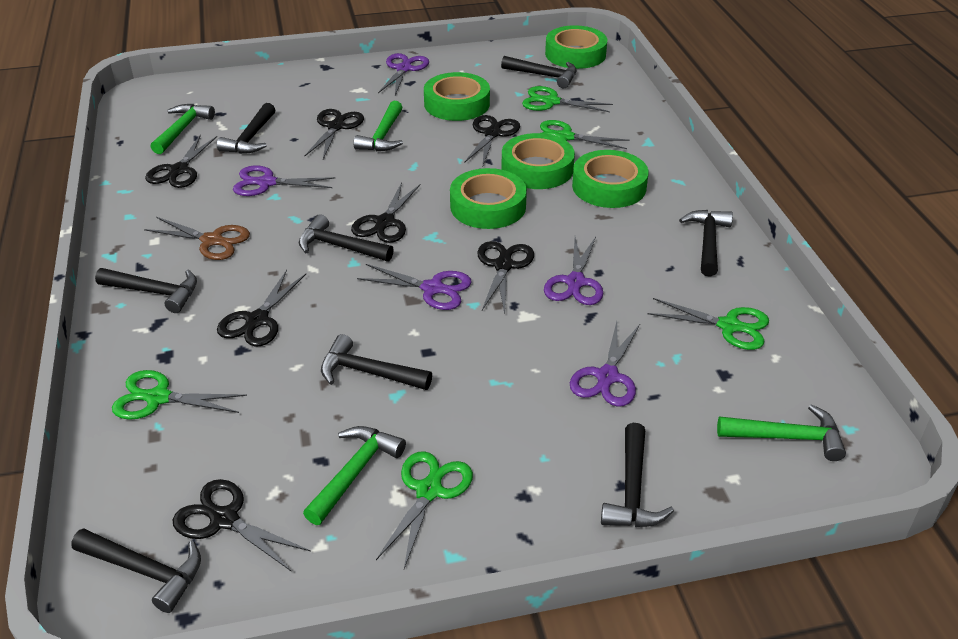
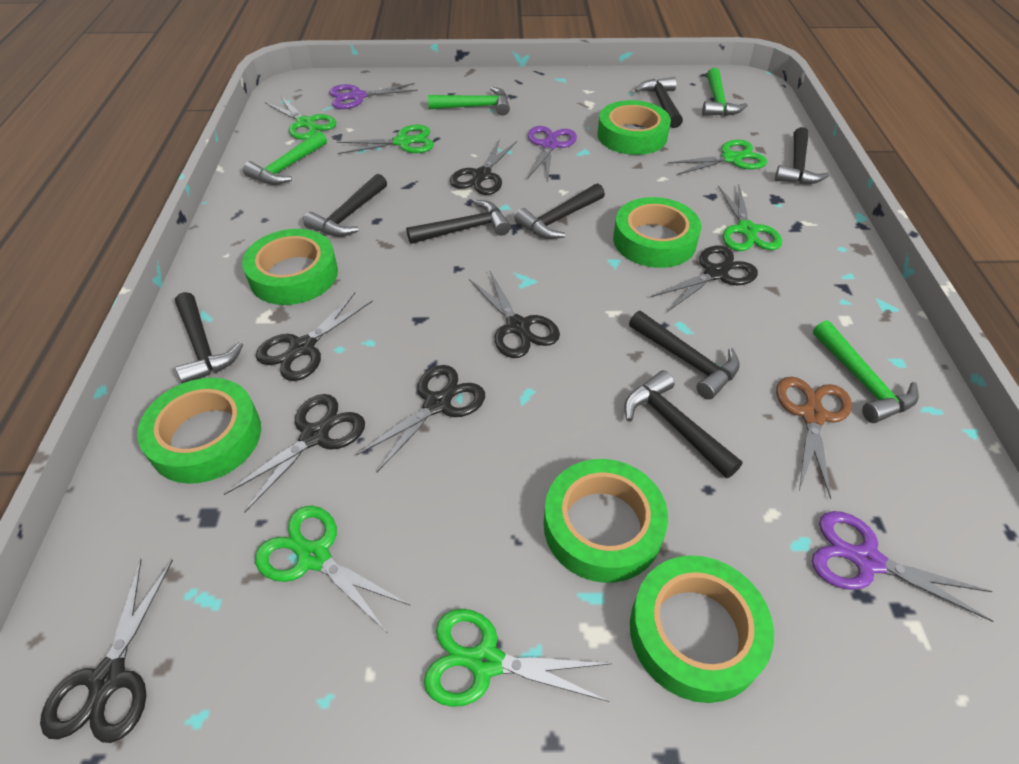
green scissors: 5 -> 6
green tape: 5 -> 6
purple scissors: 5 -> 3

